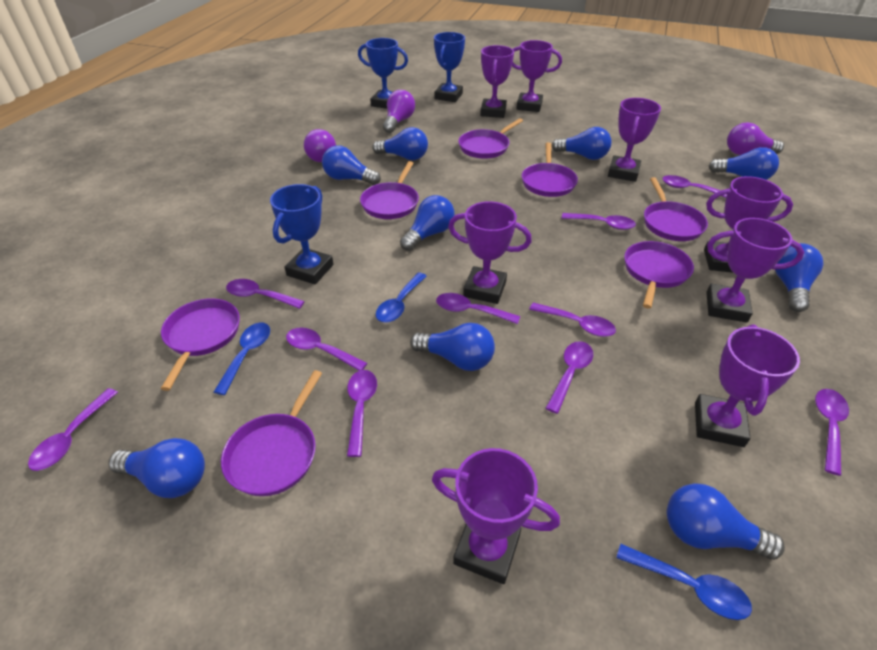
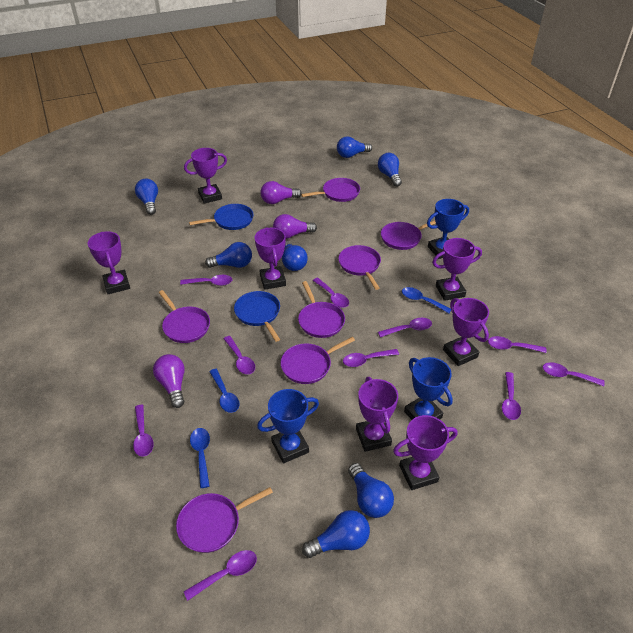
blue light bulb: 9 -> 7
blue pan: 0 -> 2
purple trophy: 8 -> 7

